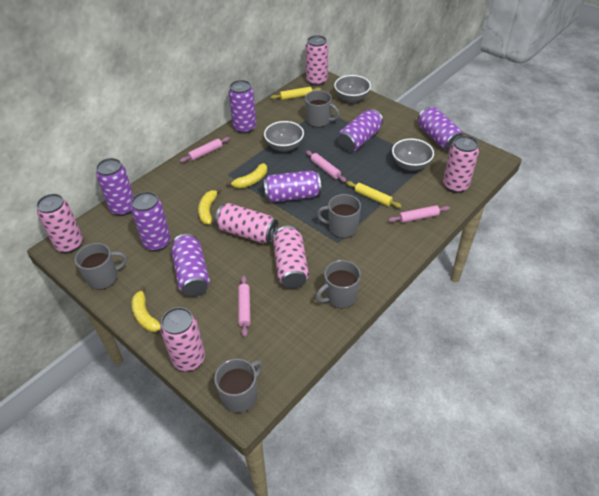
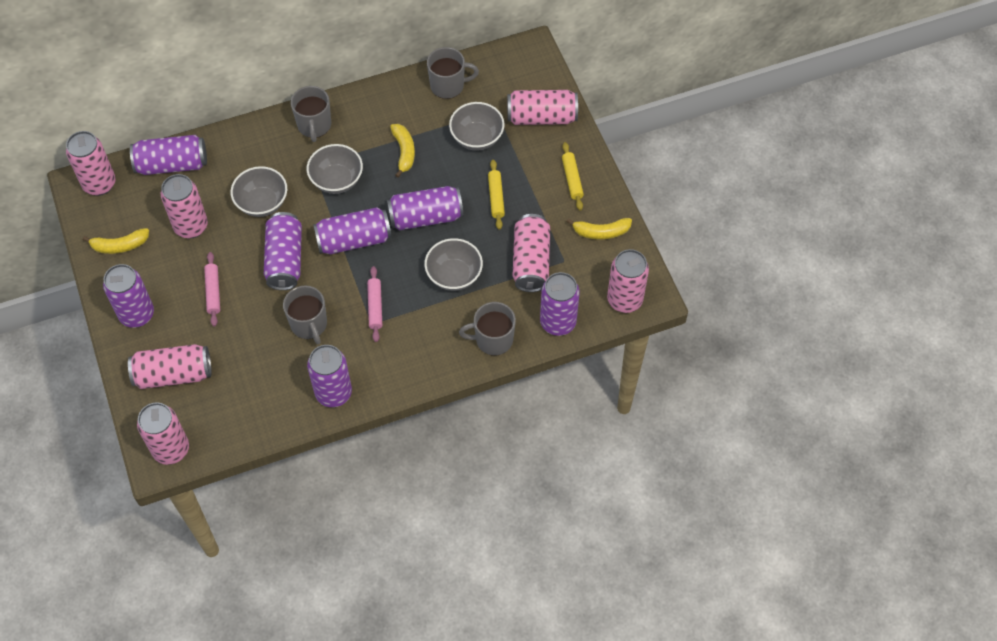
grey bowl: 3 -> 4
grey mug: 5 -> 4
pink can: 6 -> 7
pink rolling pin: 4 -> 2

